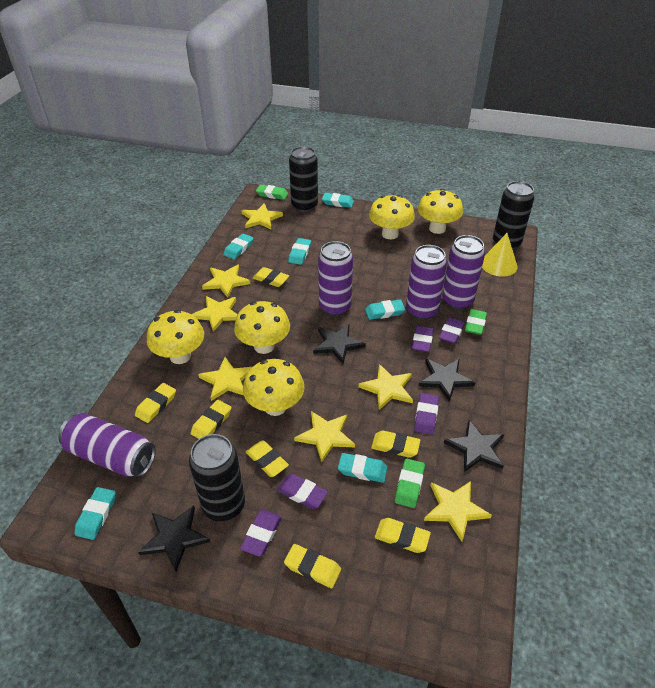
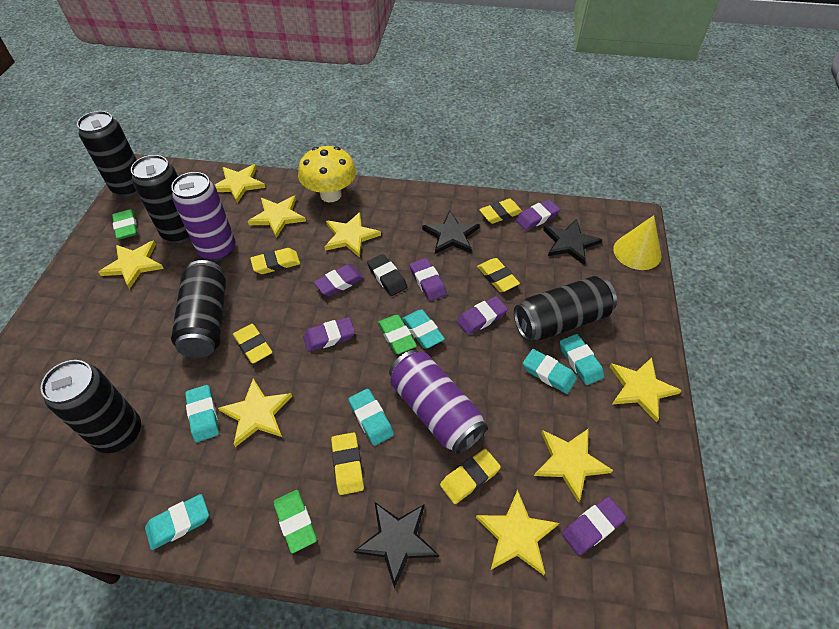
black can: 3 -> 5
black eraser: 0 -> 1
black star: 4 -> 3
purple can: 4 -> 2
purple eraser: 5 -> 6
yellow eraser: 7 -> 6
yellow mushroom: 5 -> 1
yellow star: 7 -> 8

